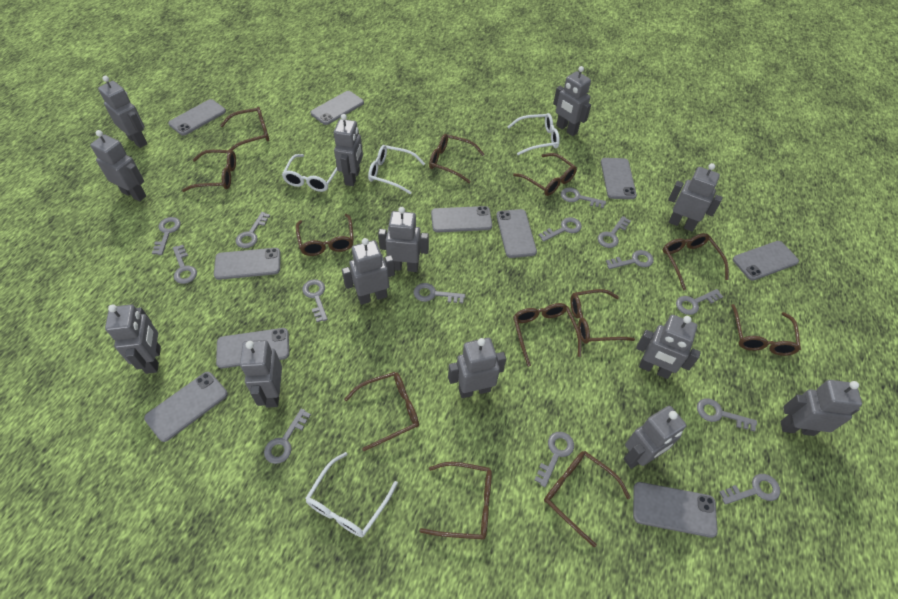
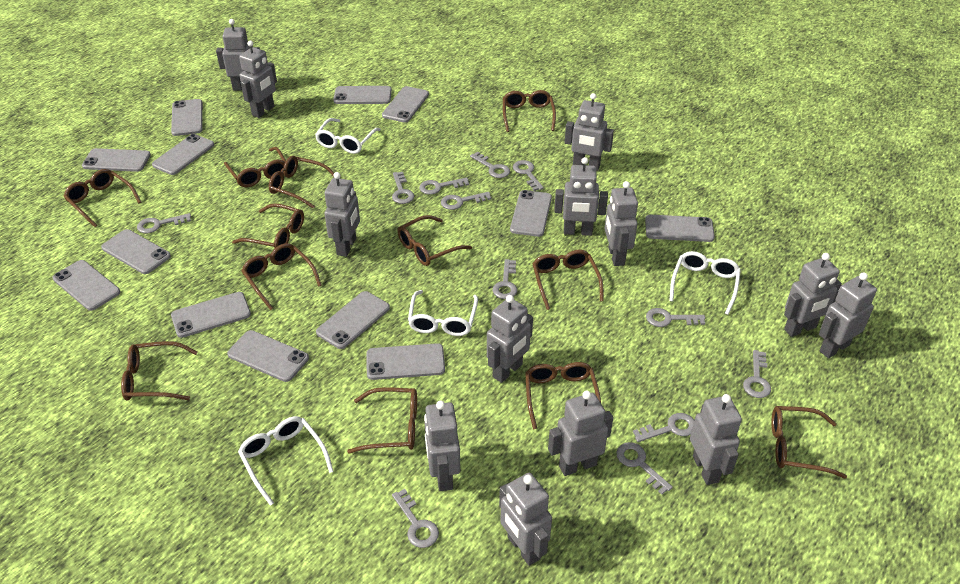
grey key: 14 -> 12
grey phone: 10 -> 13

